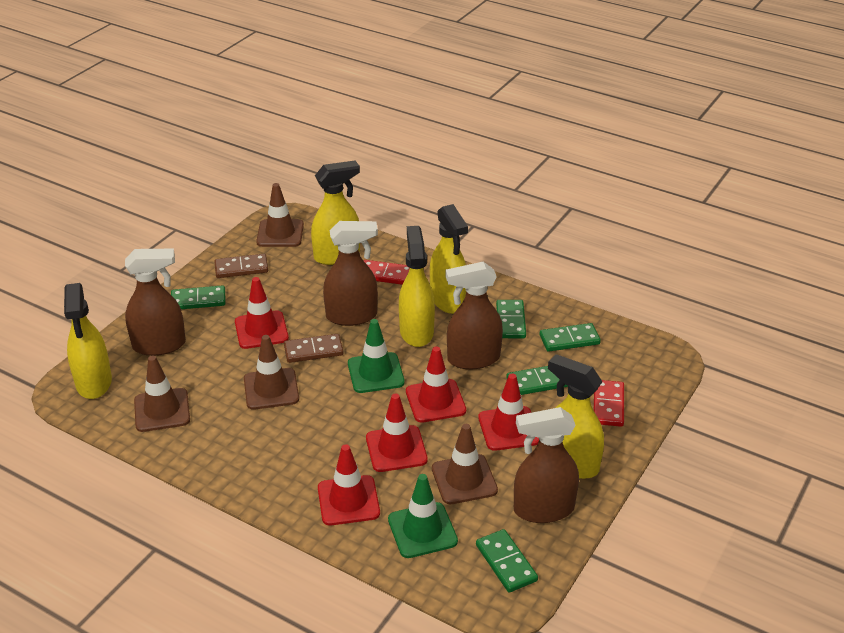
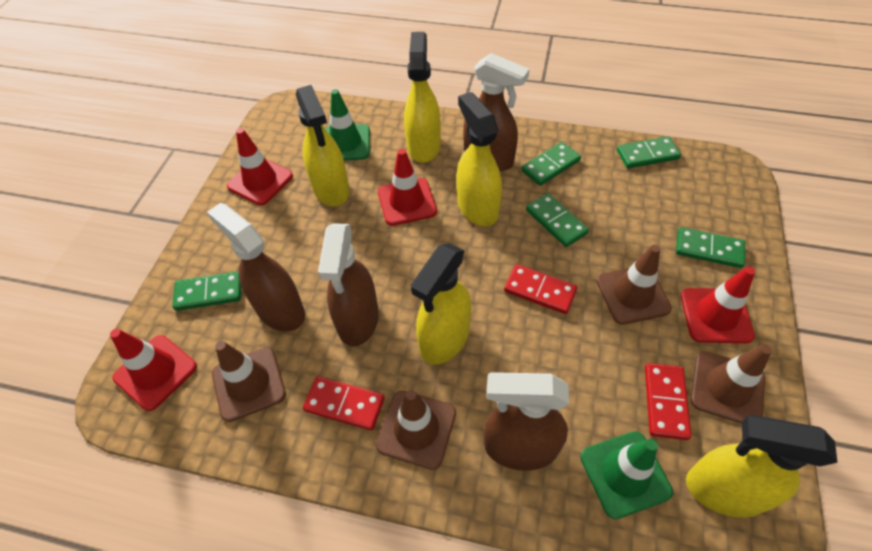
brown domino: 2 -> 0
red domino: 2 -> 3
red traffic cone: 5 -> 4

